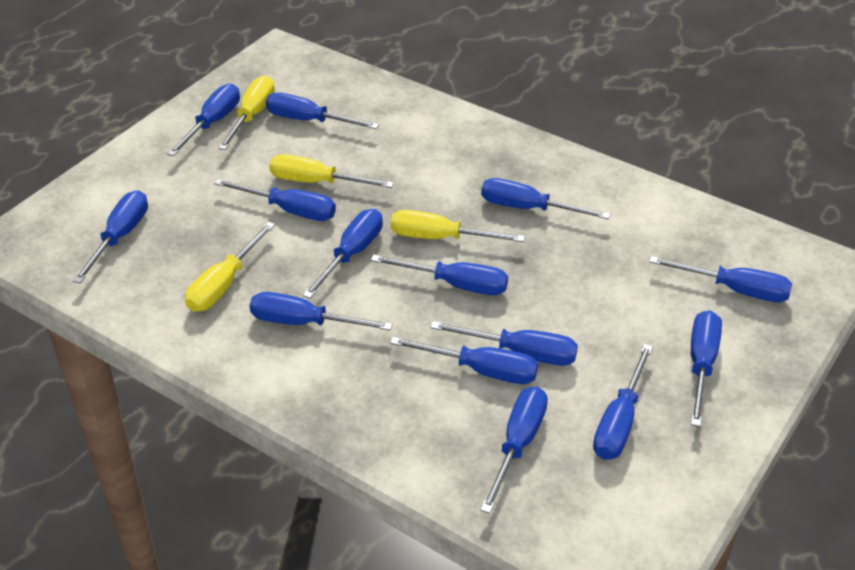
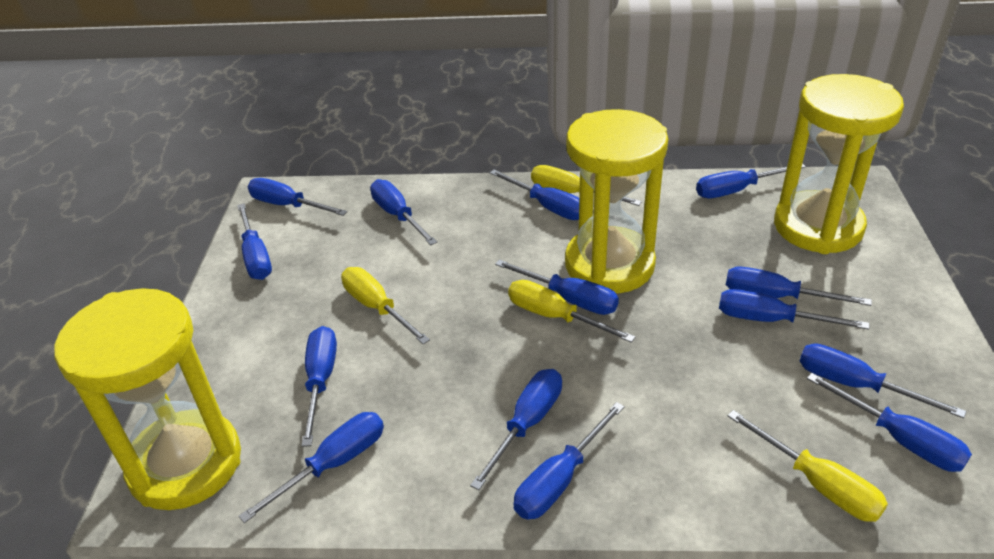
yellow hourglass: 0 -> 3

